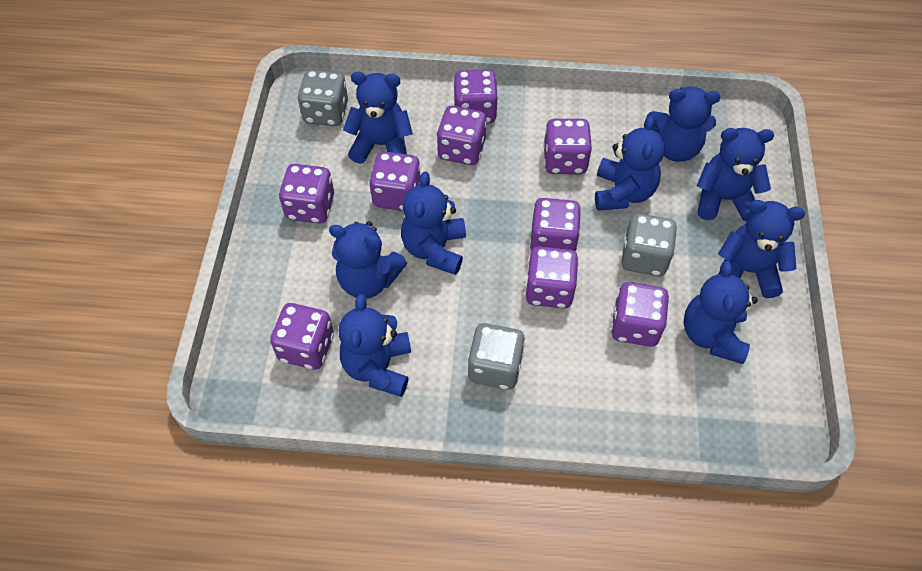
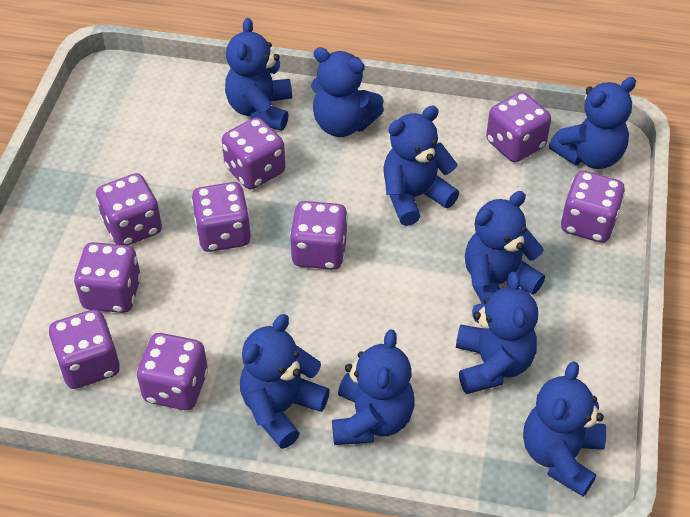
grey dice: 3 -> 0

